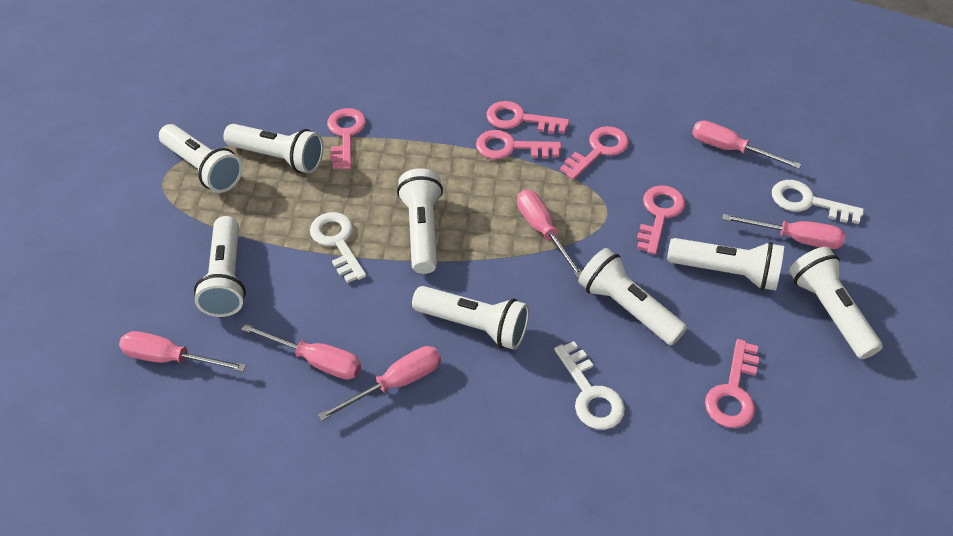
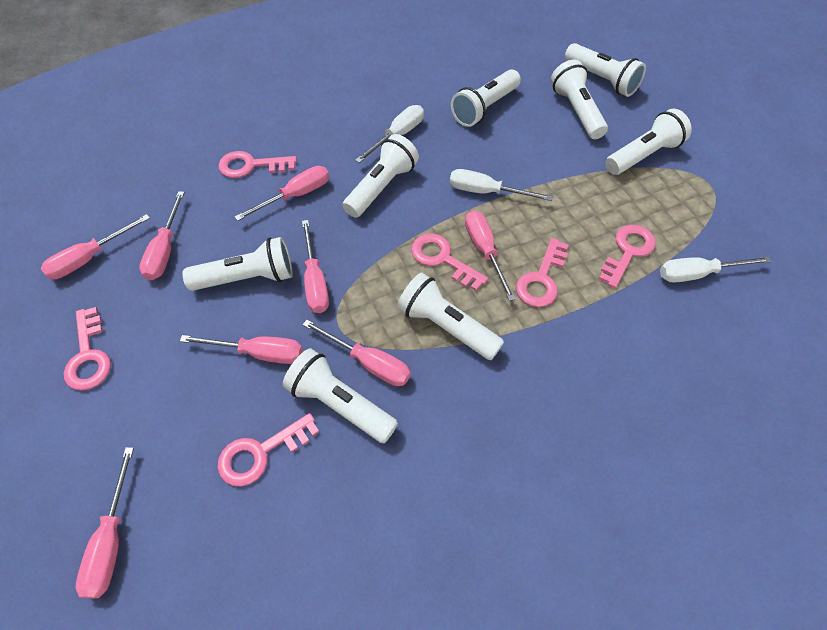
pink screwdriver: 6 -> 8
white key: 3 -> 0
white screwdriver: 0 -> 3

